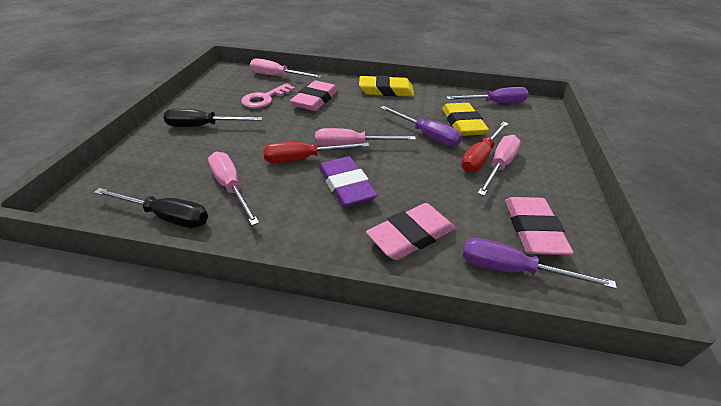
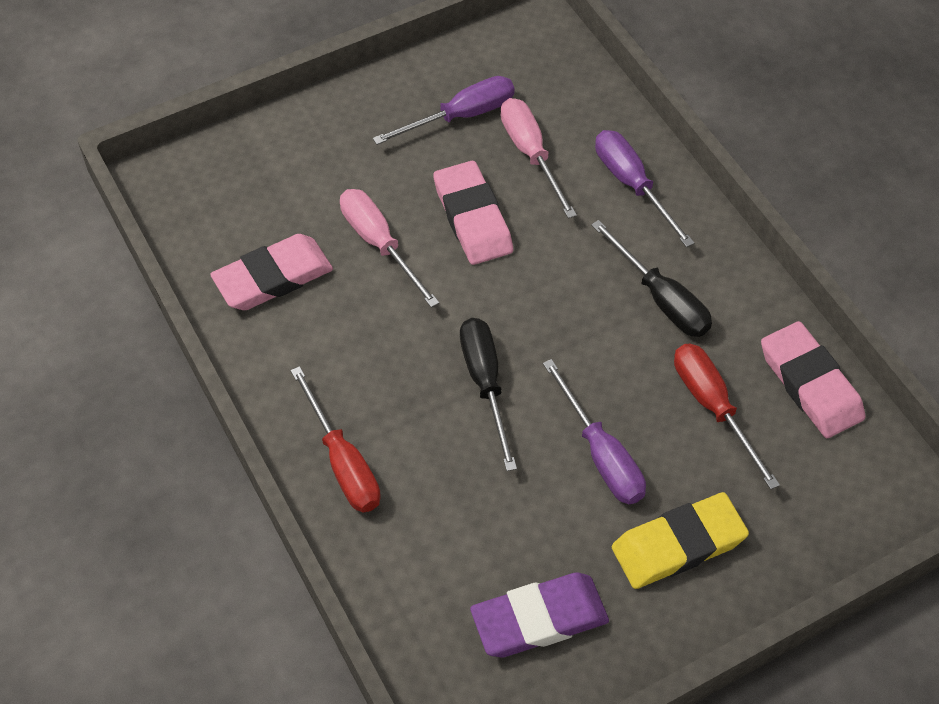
pink key: 1 -> 0
pink screwdriver: 4 -> 2
yellow eraser: 2 -> 1

